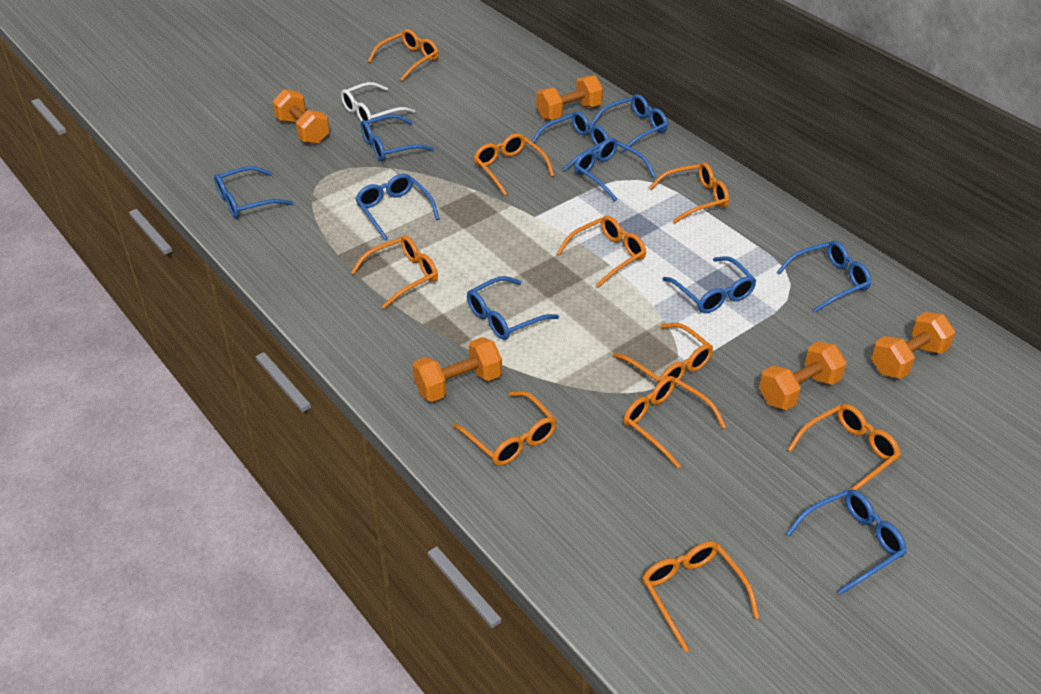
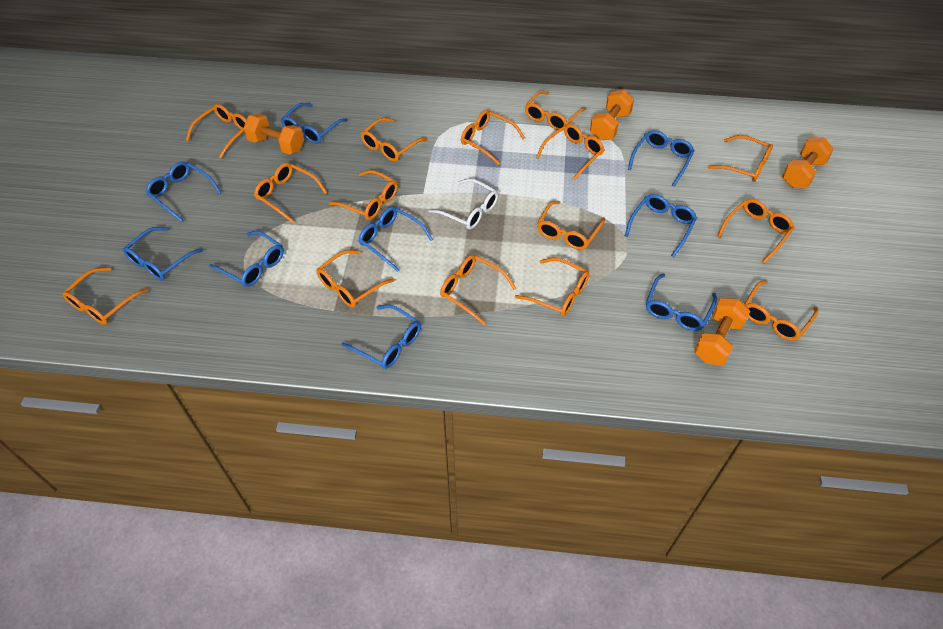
blue glasses: 10 -> 9
orange dumbbell: 5 -> 4
orange glasses: 10 -> 15

